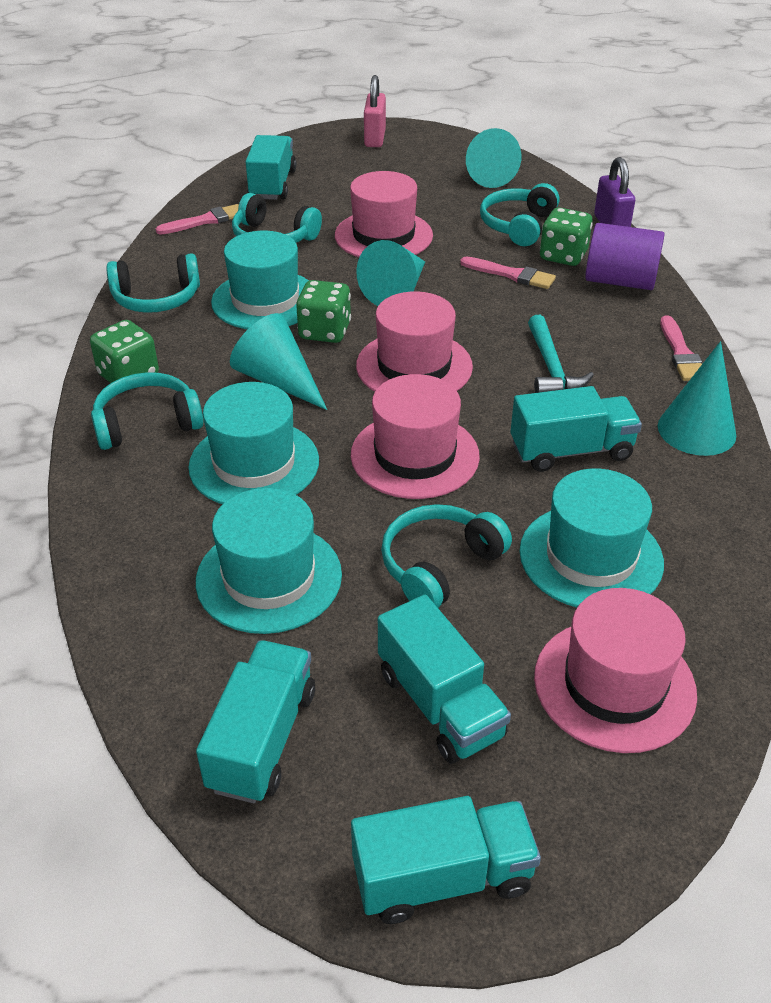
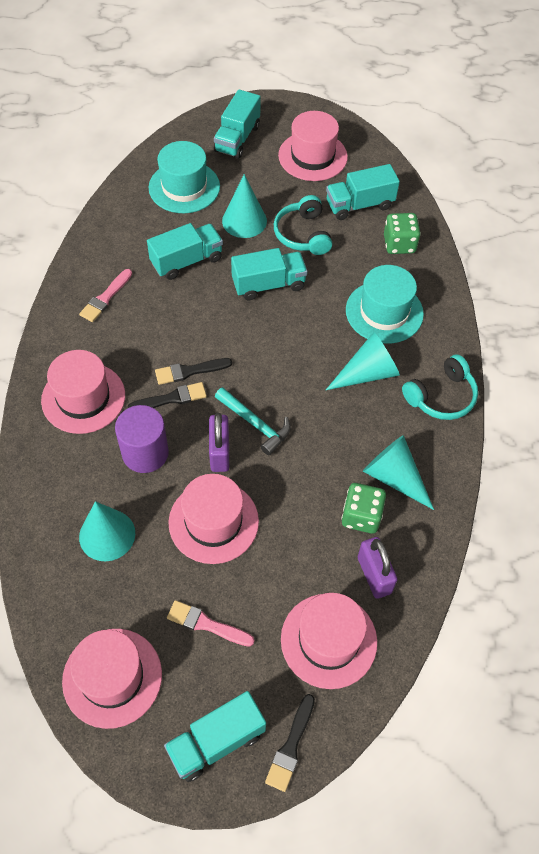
black brush: 0 -> 3
green dice: 3 -> 2
pink brush: 3 -> 2
pink hat: 4 -> 5
pink padlock: 1 -> 0
purple padlock: 1 -> 2
turquoise hat: 4 -> 2
turquoise headphones: 5 -> 2

